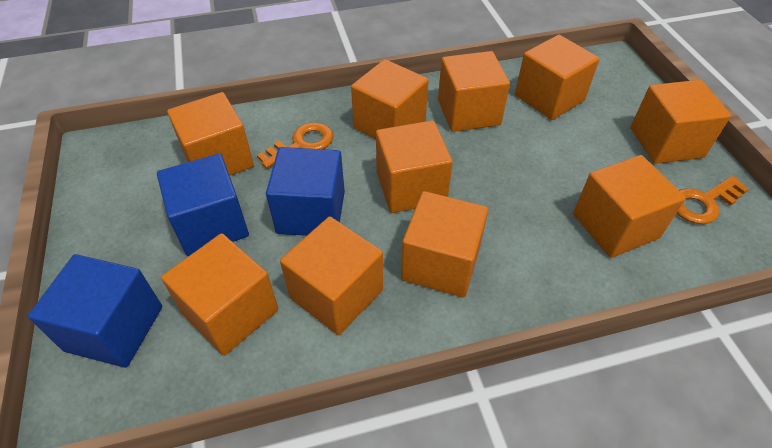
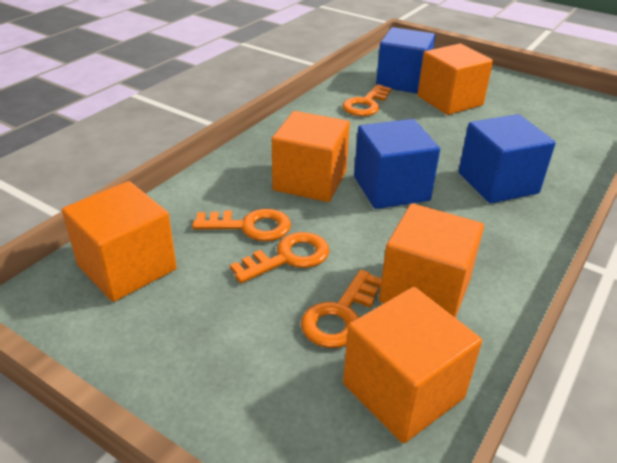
orange cube: 10 -> 5
orange key: 2 -> 4

